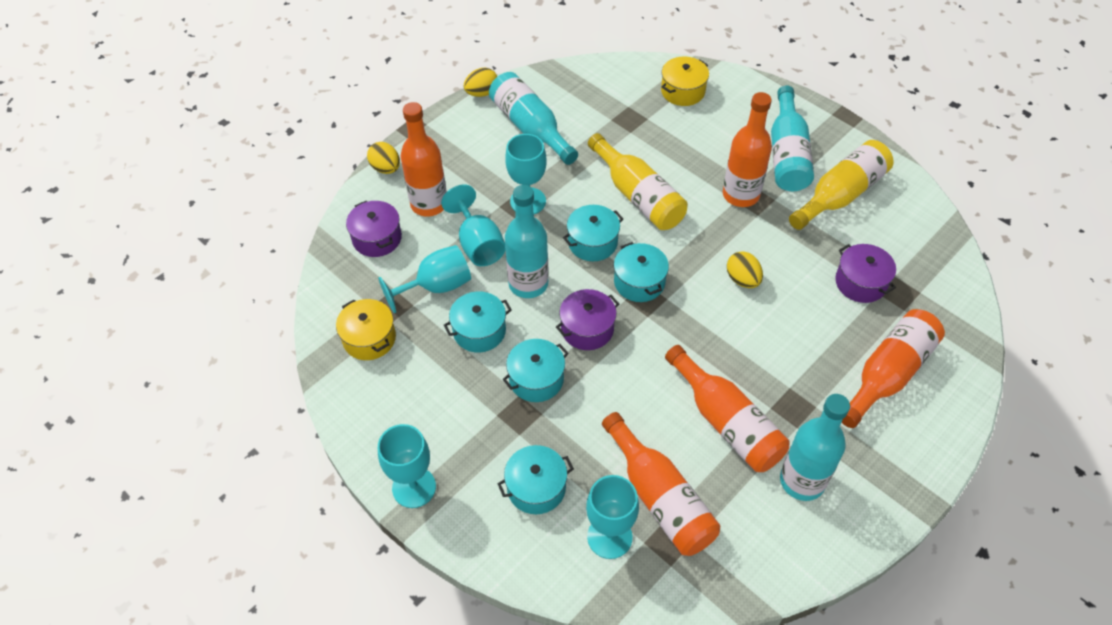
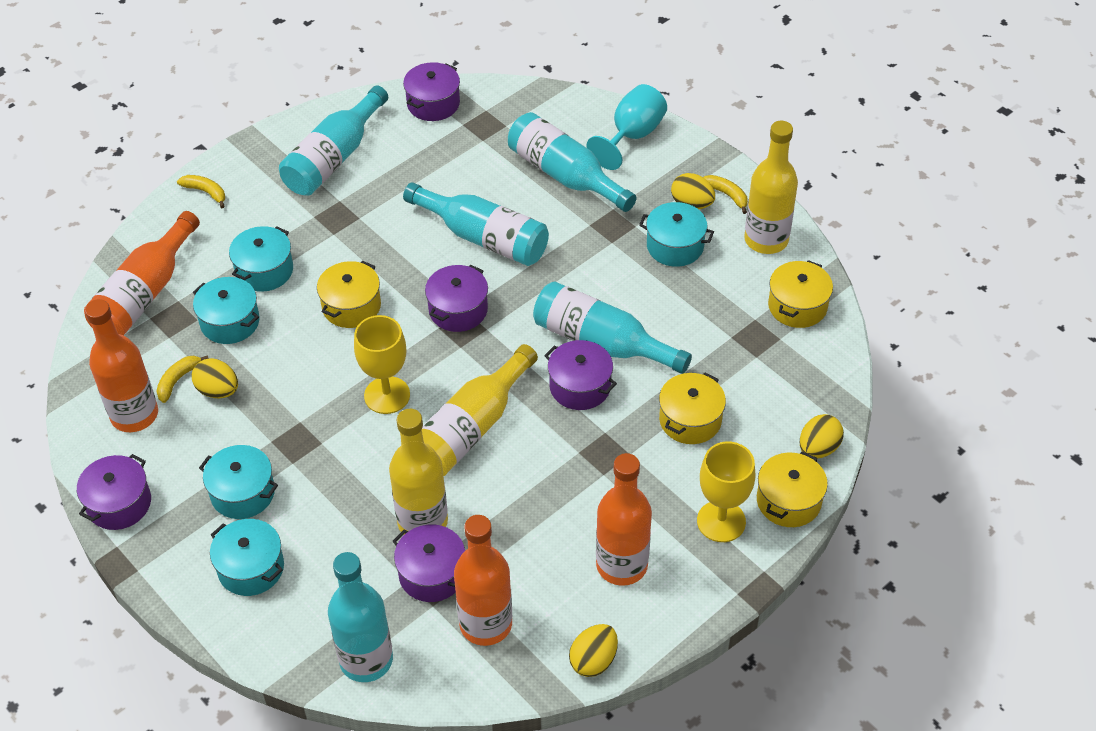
orange bottle: 5 -> 4
purple pot: 3 -> 5
turquoise bottle: 4 -> 5
turquoise goblet: 5 -> 1
yellow banana: 0 -> 3
yellow bottle: 2 -> 3
yellow egg: 3 -> 4
yellow goblet: 0 -> 2
yellow pot: 2 -> 4

